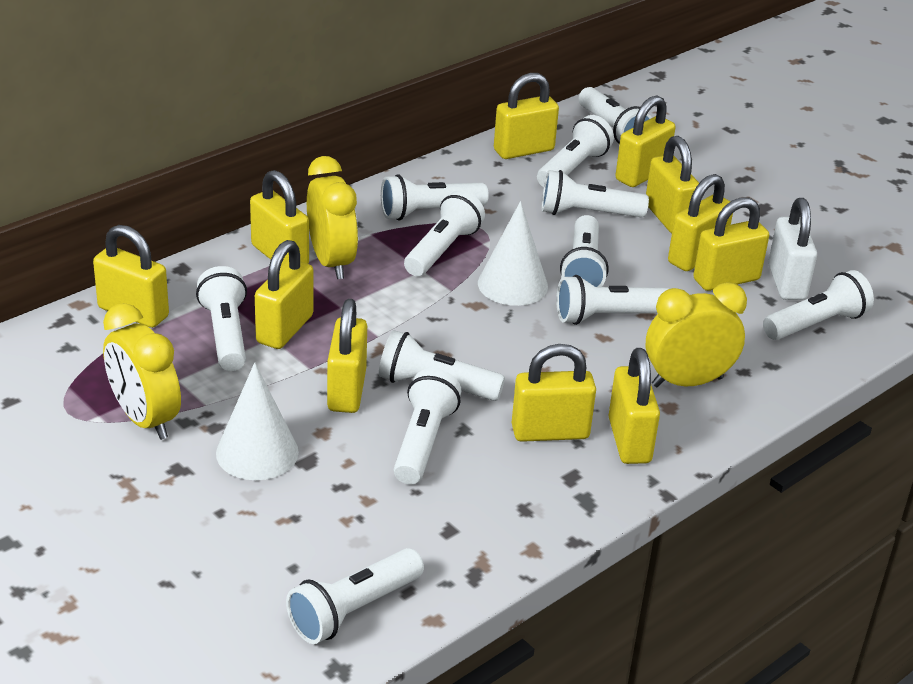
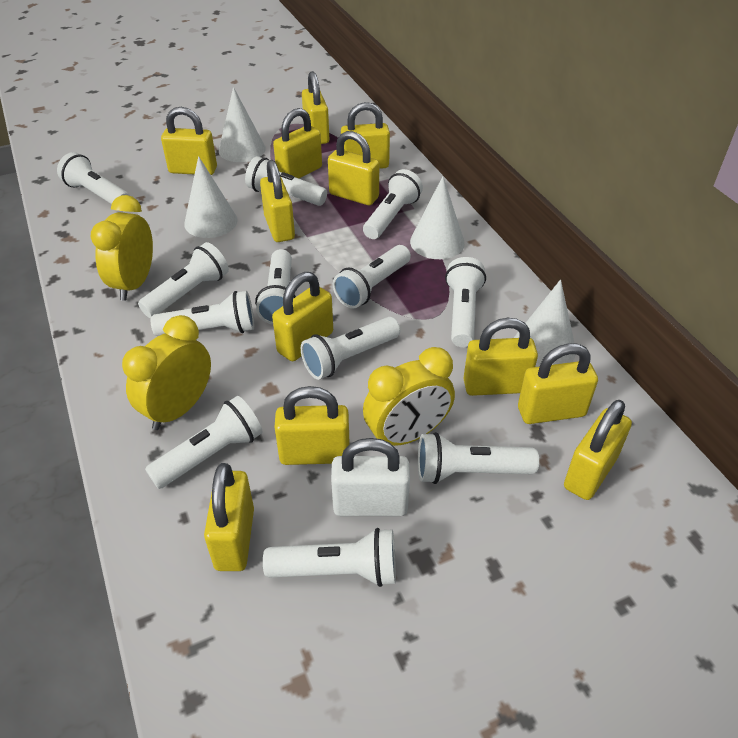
white cone: 2 -> 4
yellow padlock: 11 -> 12

